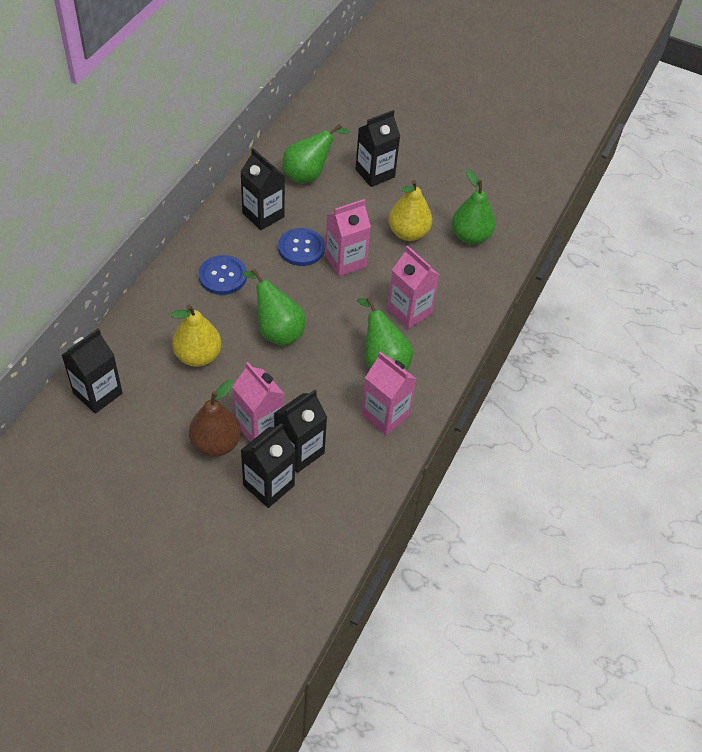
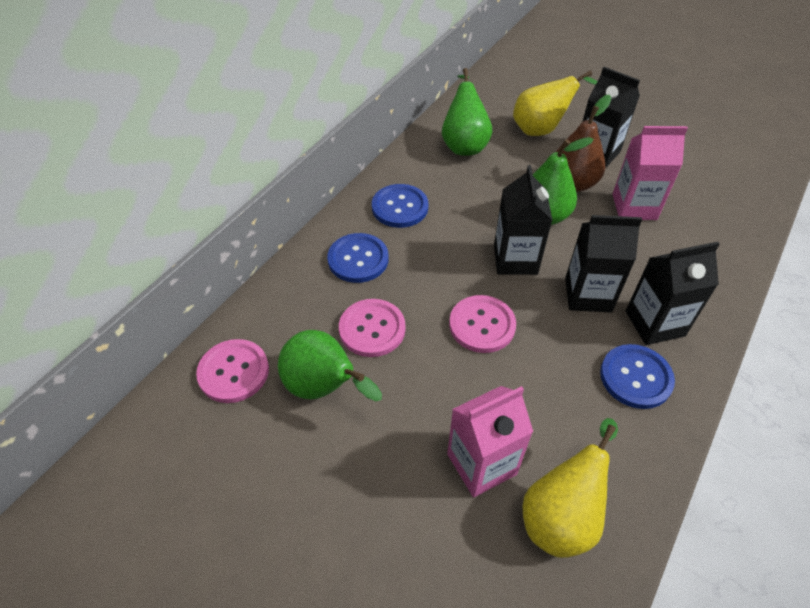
black carton: 5 -> 4
blue button: 2 -> 3
green pear: 4 -> 3
pink button: 0 -> 3
pink carton: 4 -> 2

